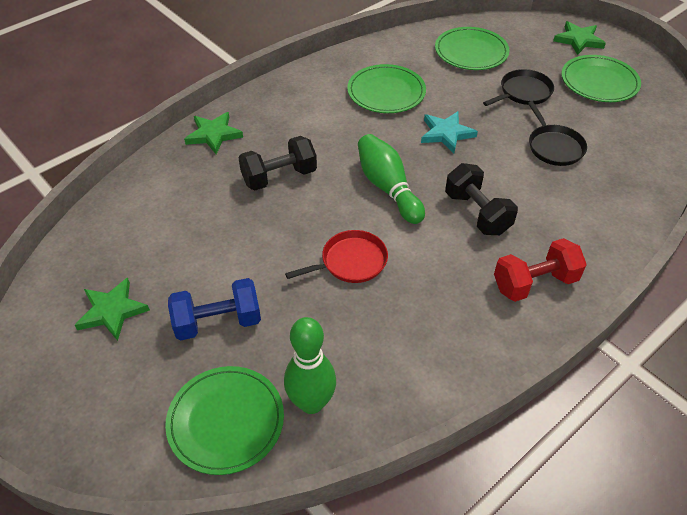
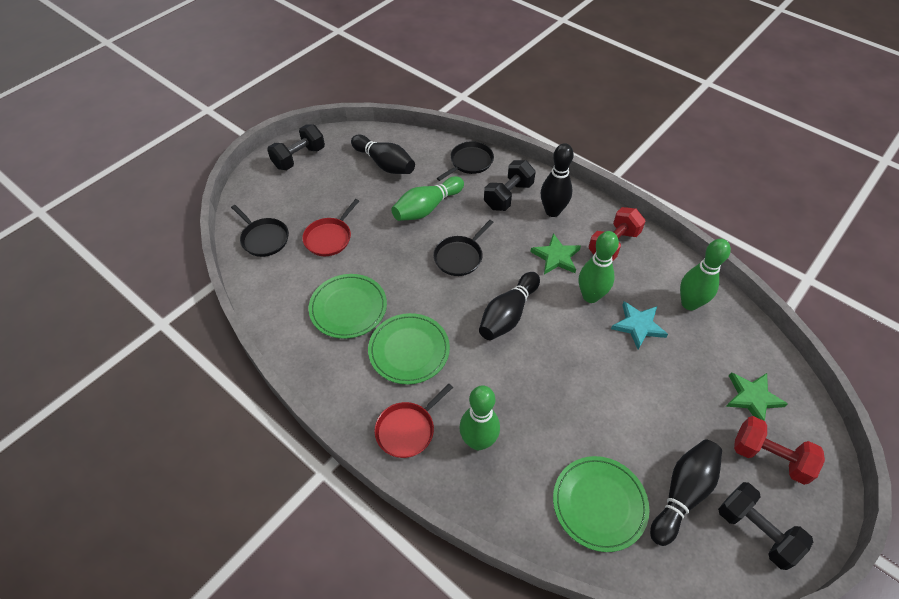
black bowling pin: 0 -> 4
black dumbbell: 2 -> 3
black pan: 2 -> 3
blue dumbbell: 1 -> 0
green bowling pin: 2 -> 4
green plate: 4 -> 3
green star: 3 -> 2
red dumbbell: 1 -> 2
red pan: 1 -> 2

